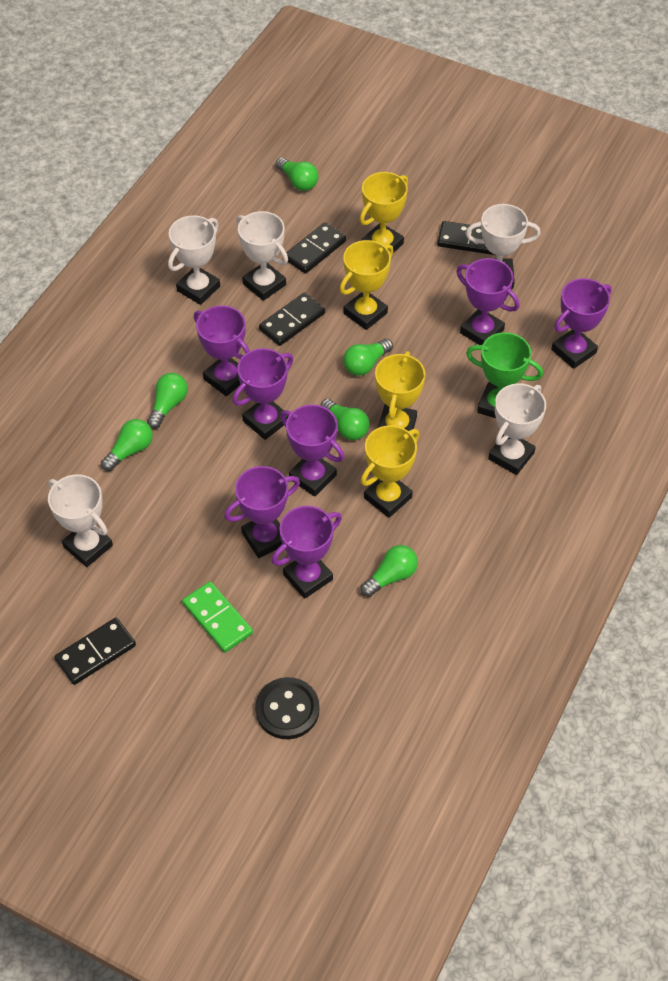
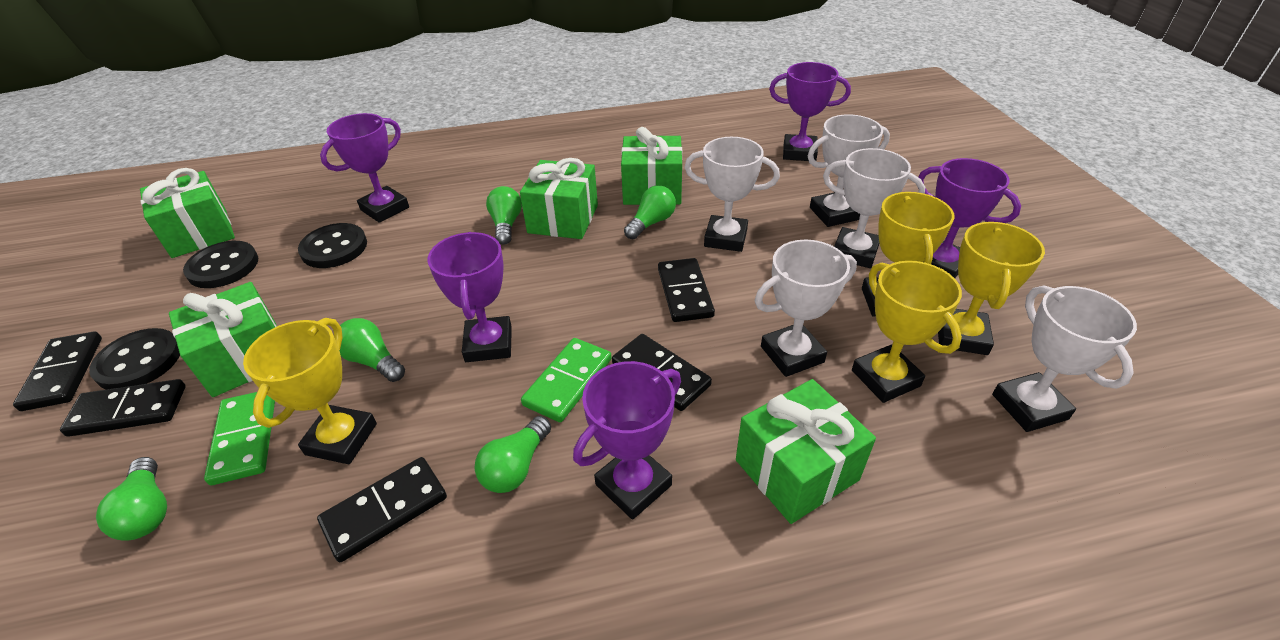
black button: 1 -> 3
black domino: 4 -> 5
green domino: 1 -> 2
green gift: 0 -> 5
green light bulb: 6 -> 5
green trophy: 1 -> 0
purple trophy: 7 -> 5

